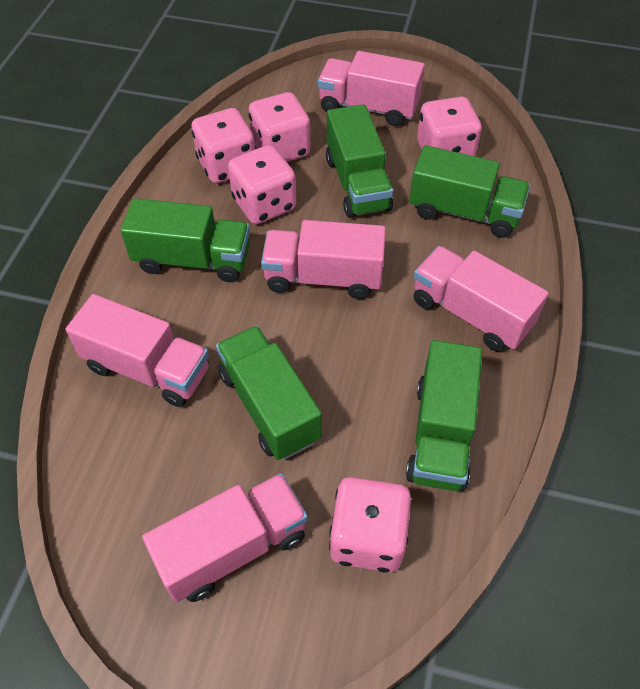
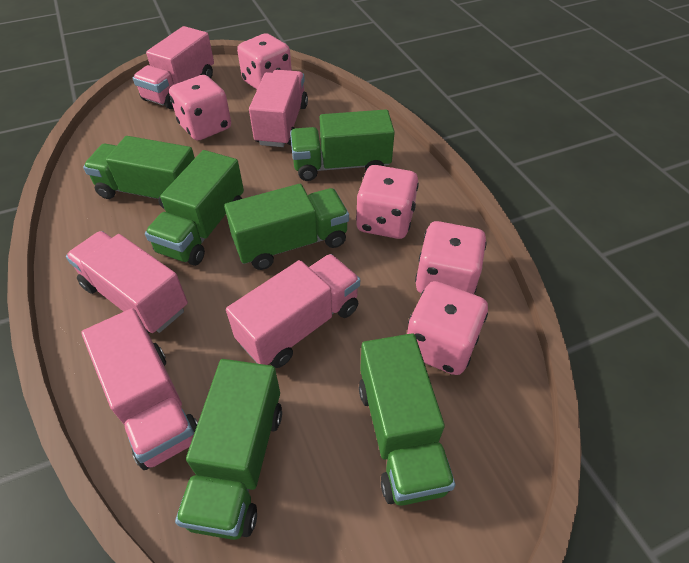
green truck: 5 -> 6

